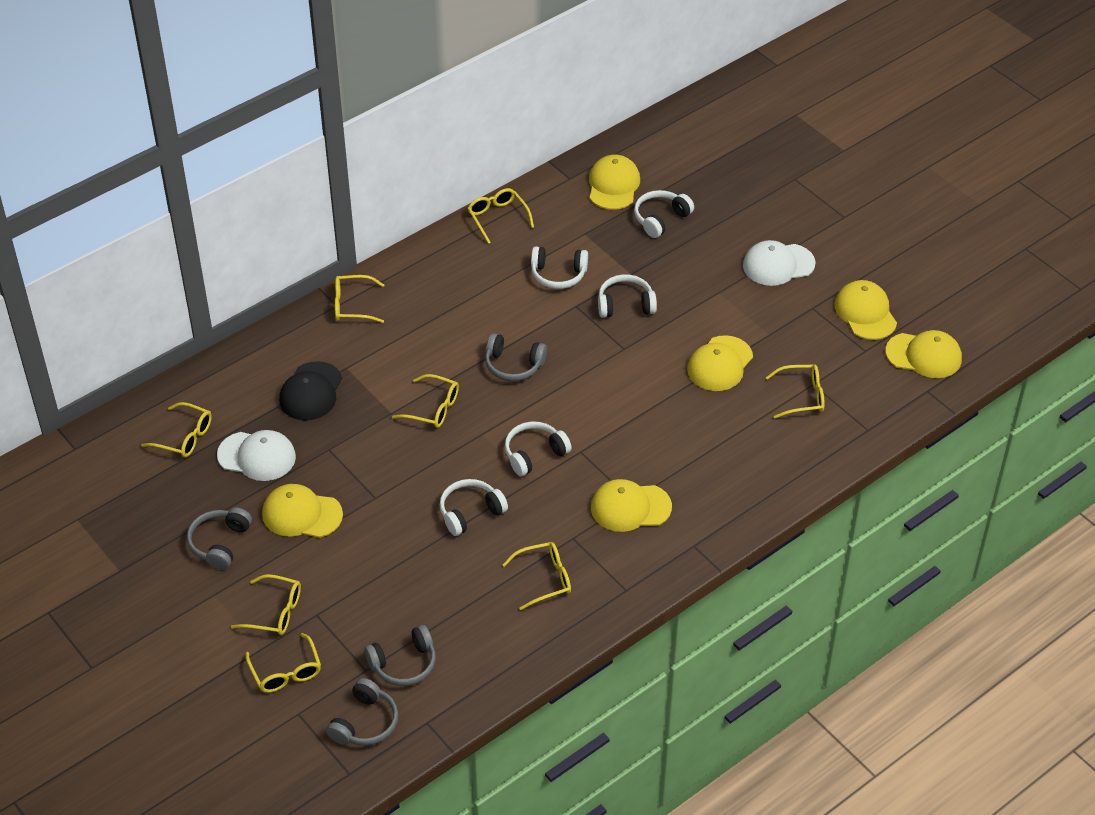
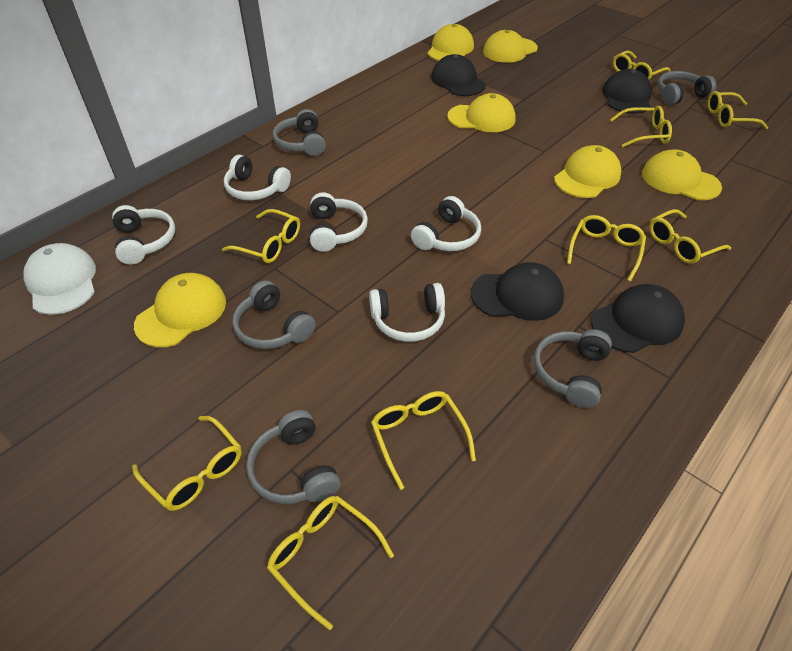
black cap: 1 -> 4
grey headphones: 4 -> 5
white cap: 2 -> 1
yellow glasses: 8 -> 9

